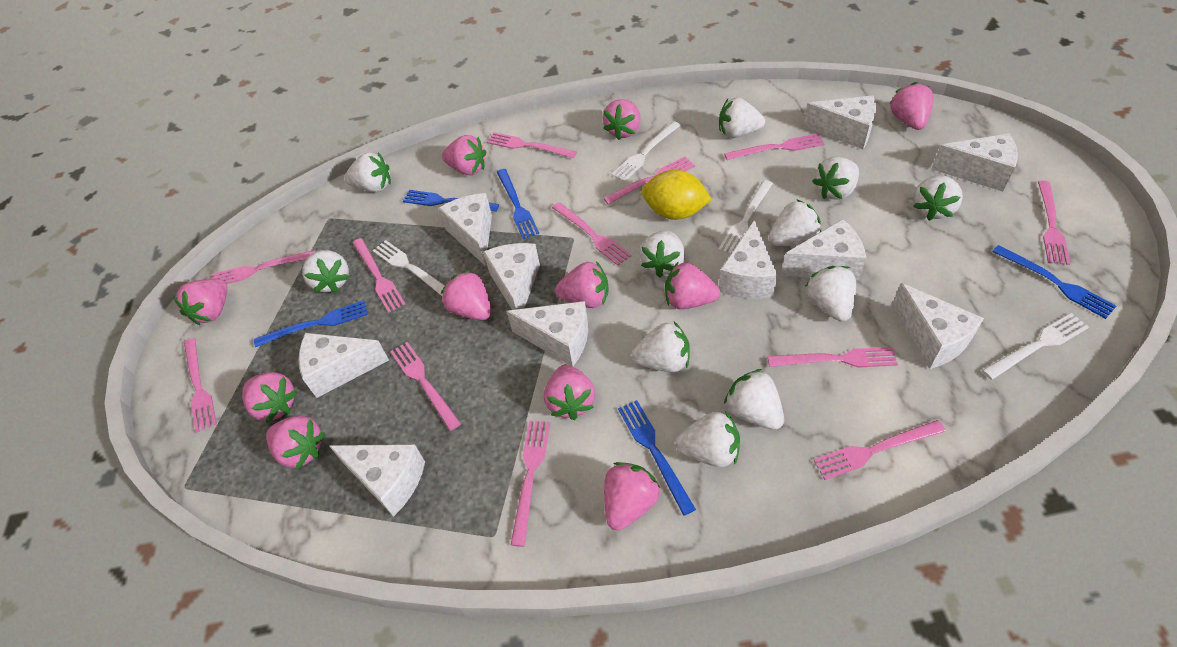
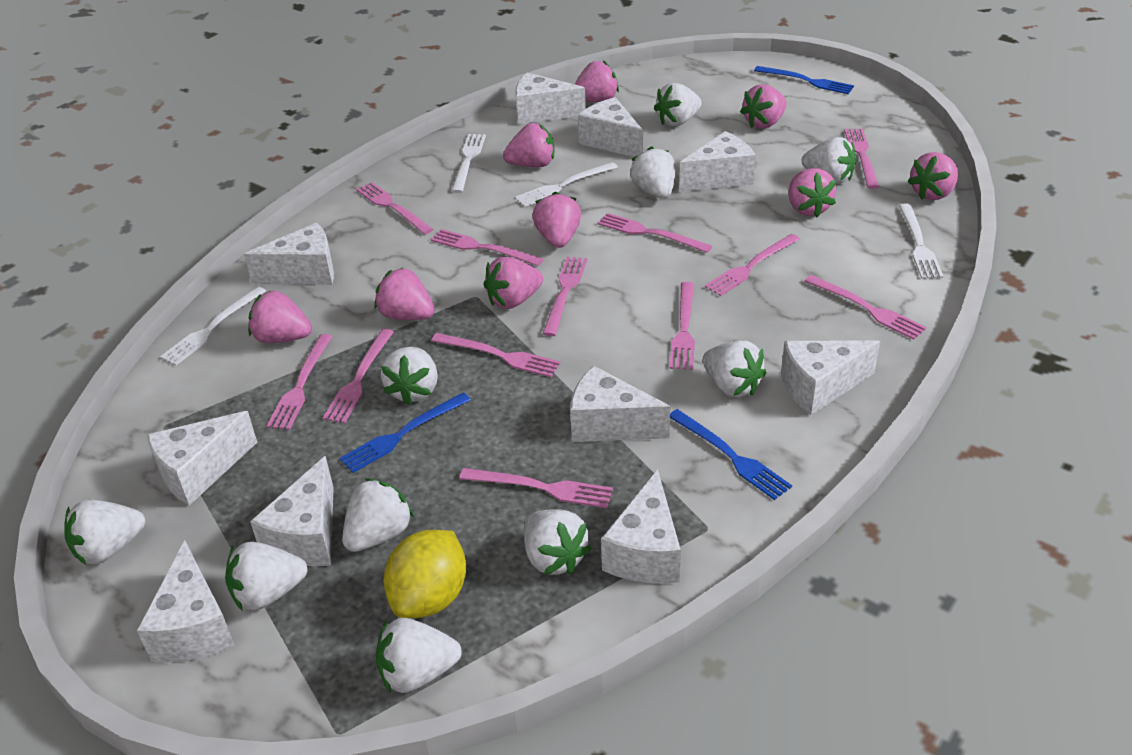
blue fork: 5 -> 3
pink strawberry: 11 -> 9
white strawberry: 11 -> 10

